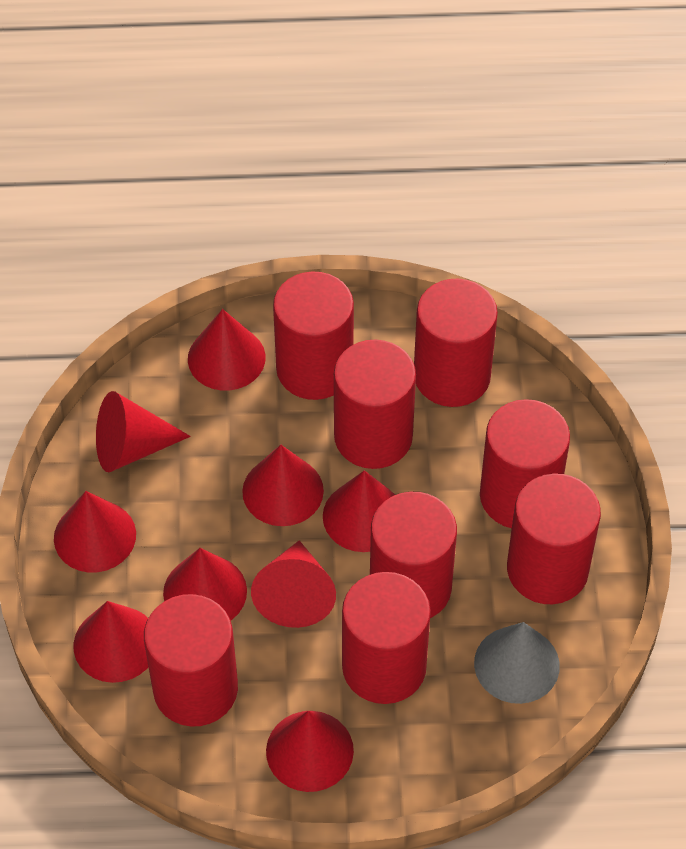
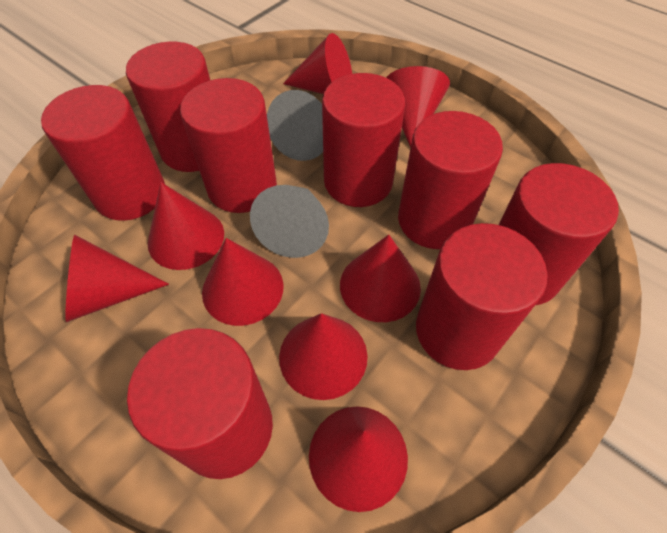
grey cone: 1 -> 2
red cone: 9 -> 8

